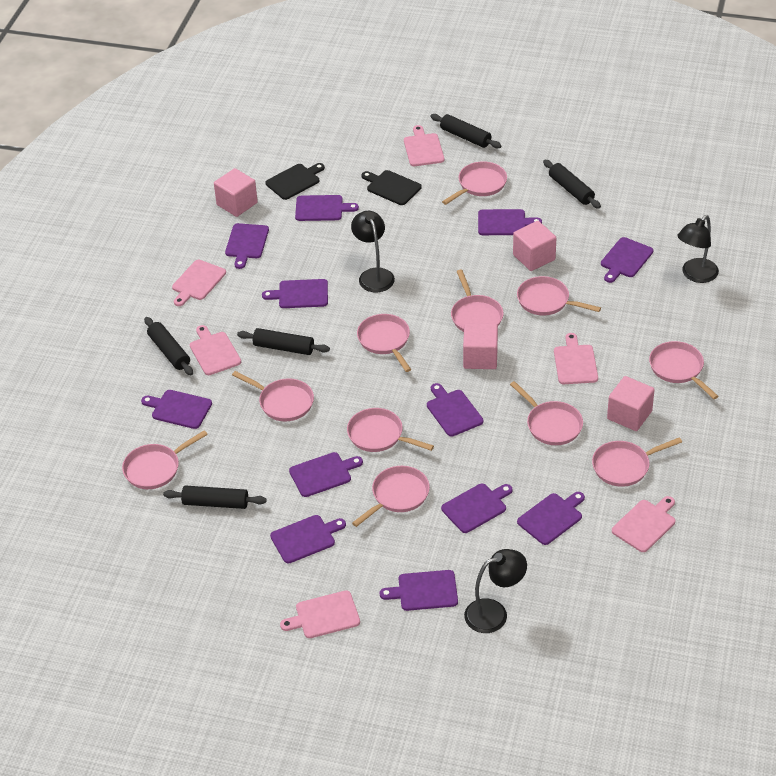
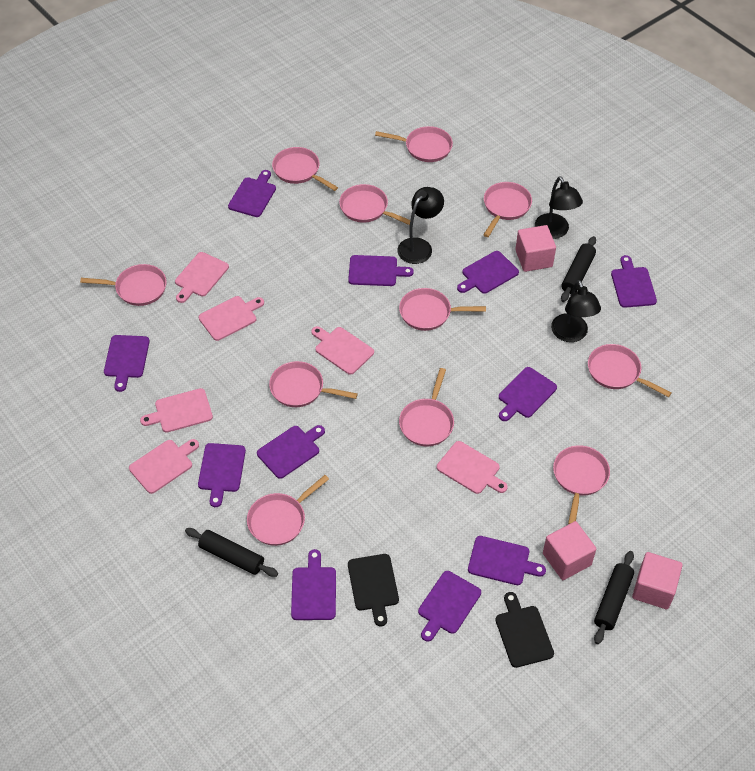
black rolling pin: 5 -> 3
pink cube: 4 -> 3
purple cutting board: 12 -> 11

